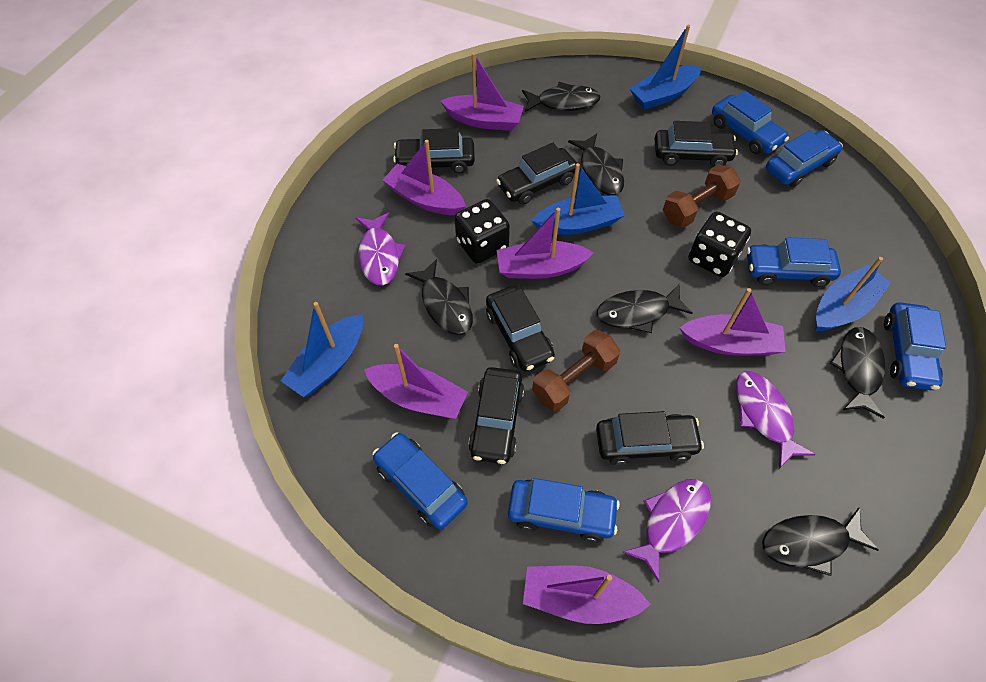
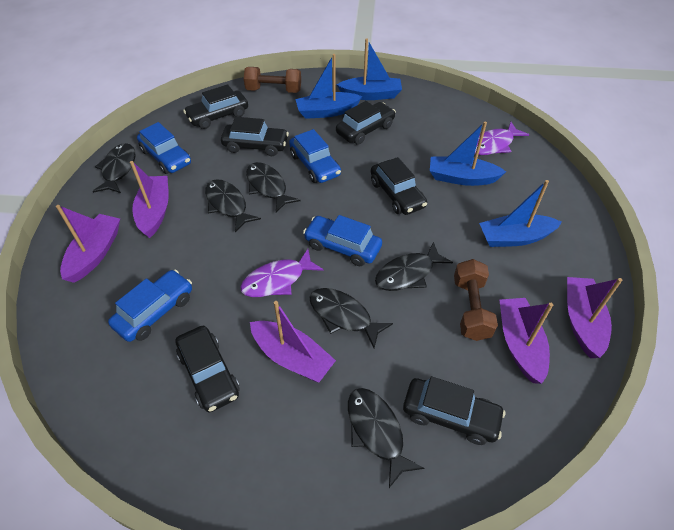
black dice: 2 -> 0
blue car: 6 -> 4
purple boat: 6 -> 5
purple fish: 3 -> 2

